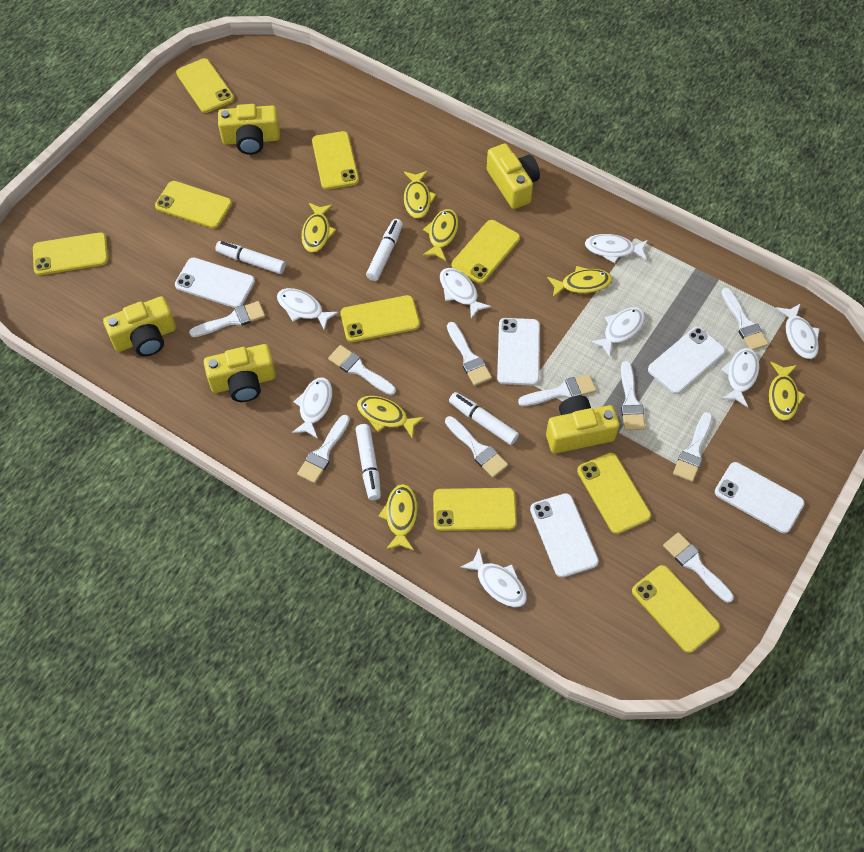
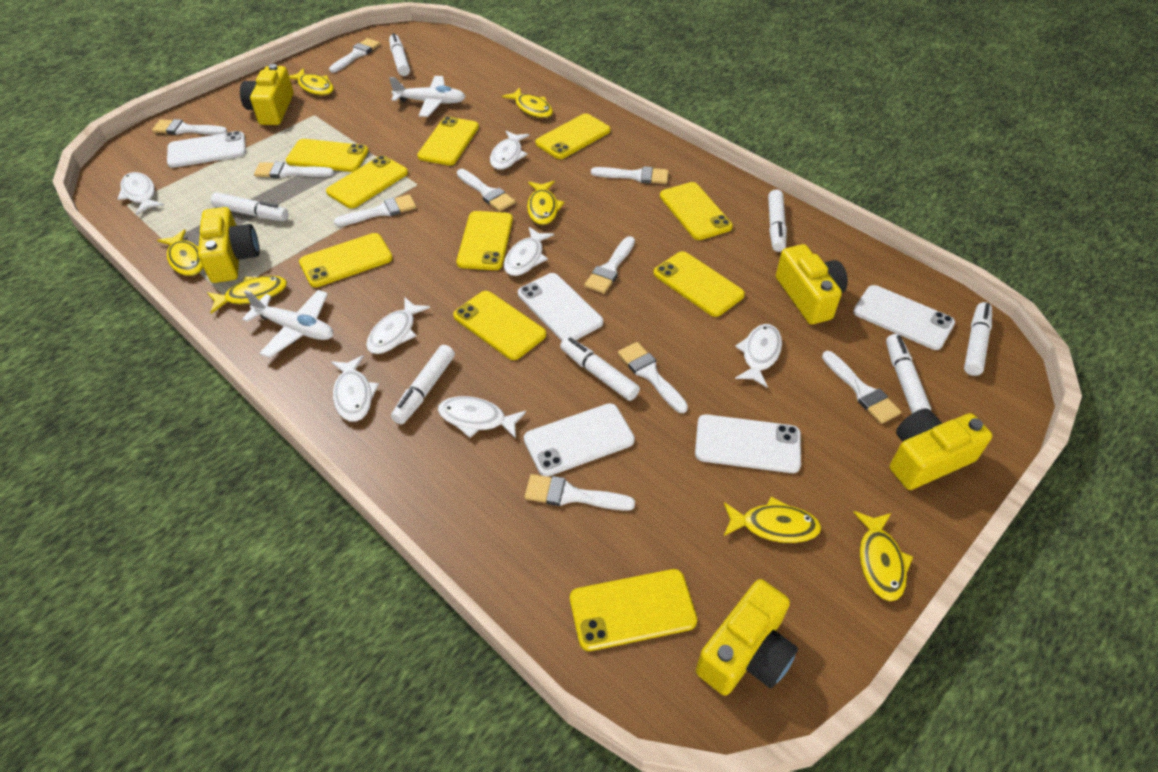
white fish: 8 -> 7
white marker: 4 -> 7
white plane: 0 -> 2
yellow phone: 9 -> 10

